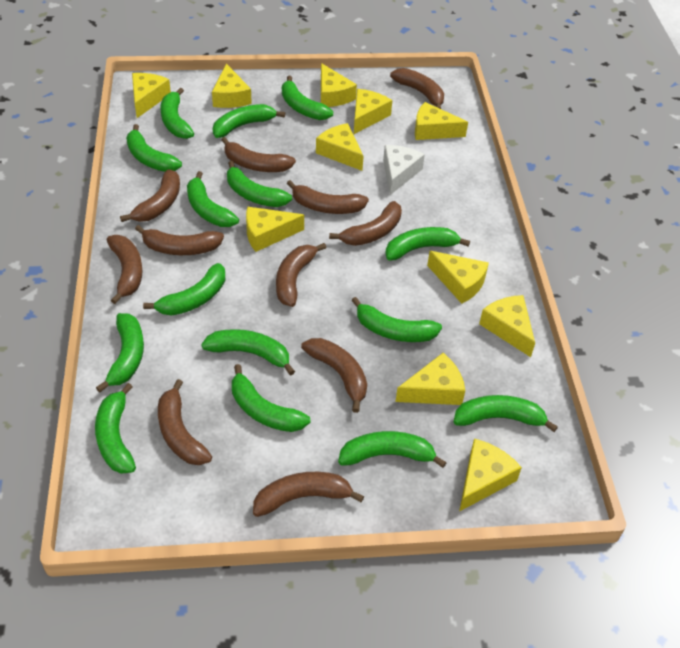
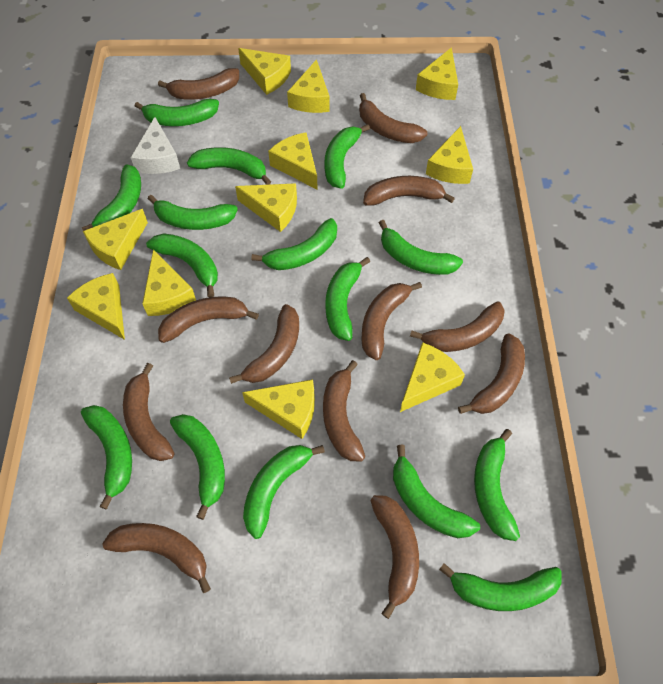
brown banana: 11 -> 12

